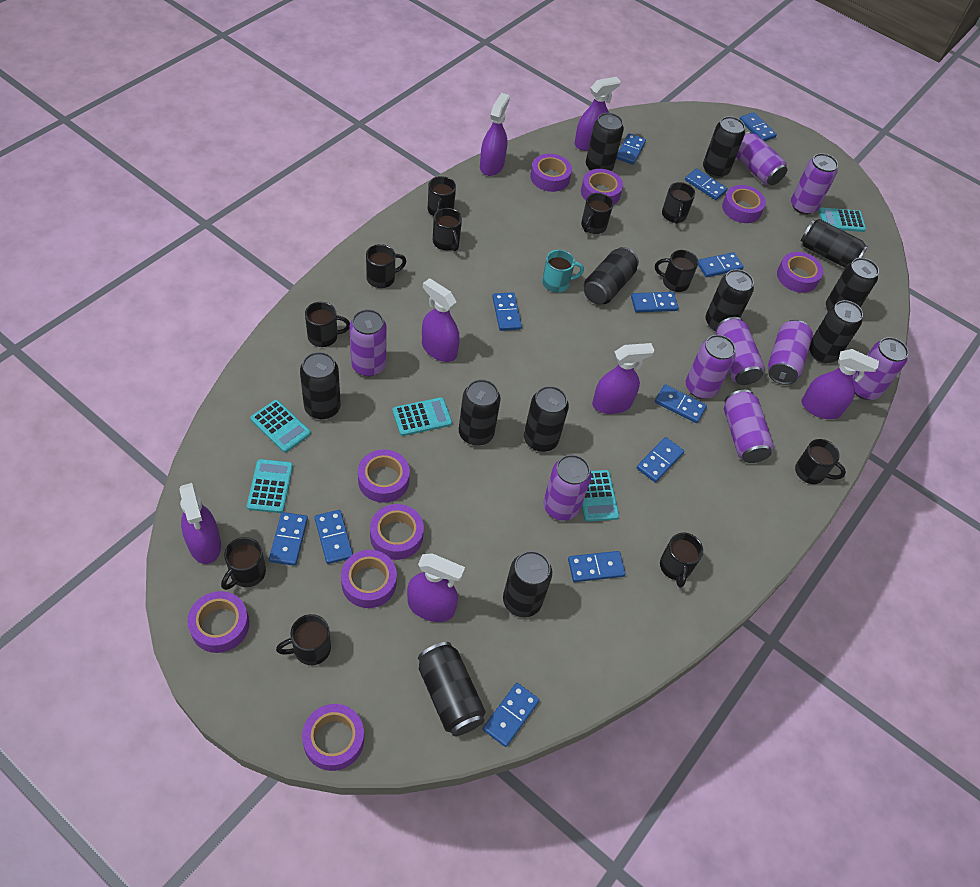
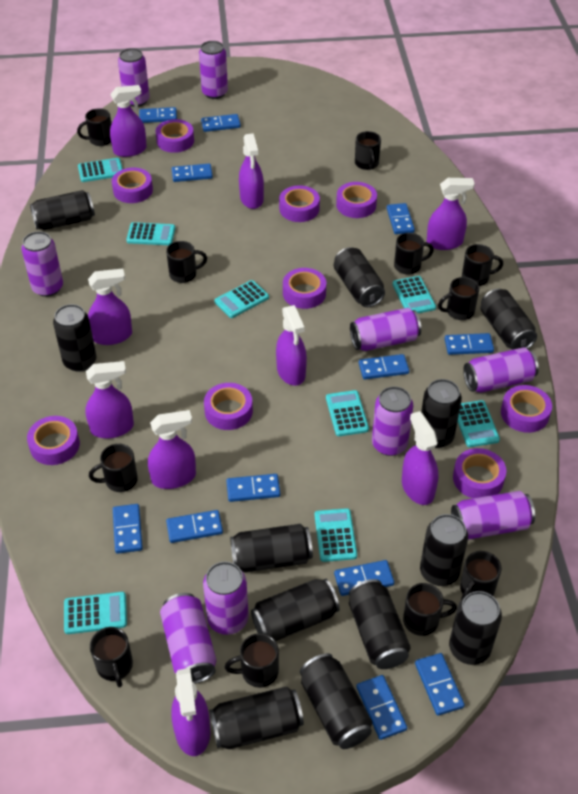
purple spray bottle: 7 -> 9
turquoise calculator: 5 -> 8
turquoise mug: 1 -> 0

